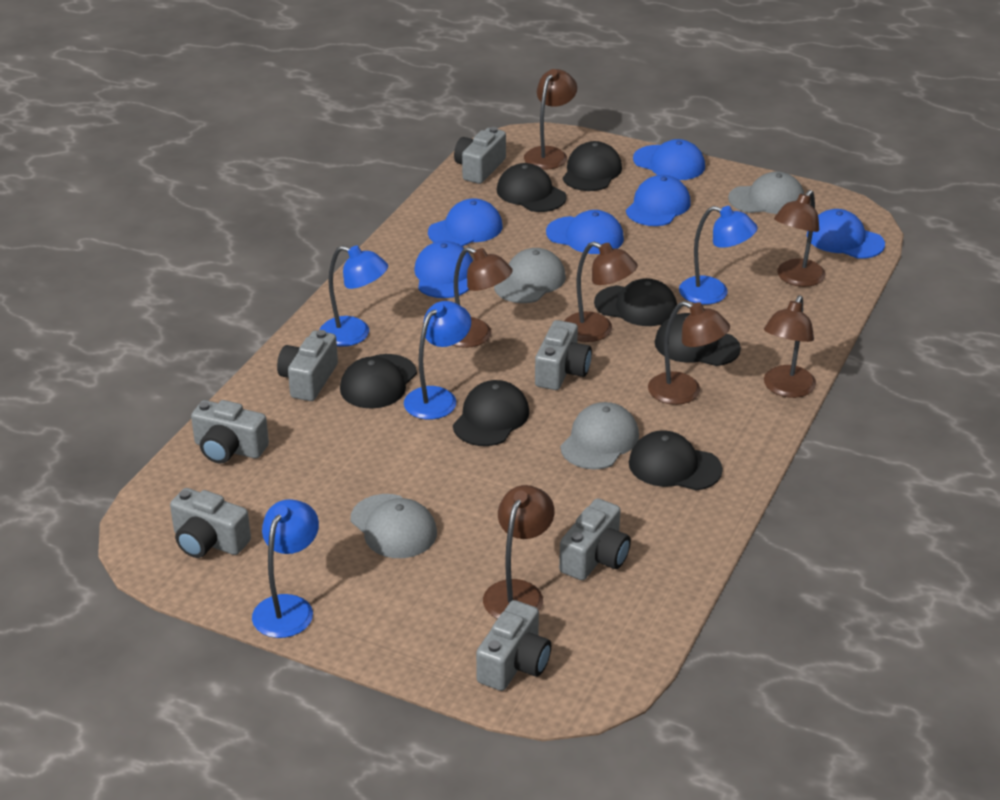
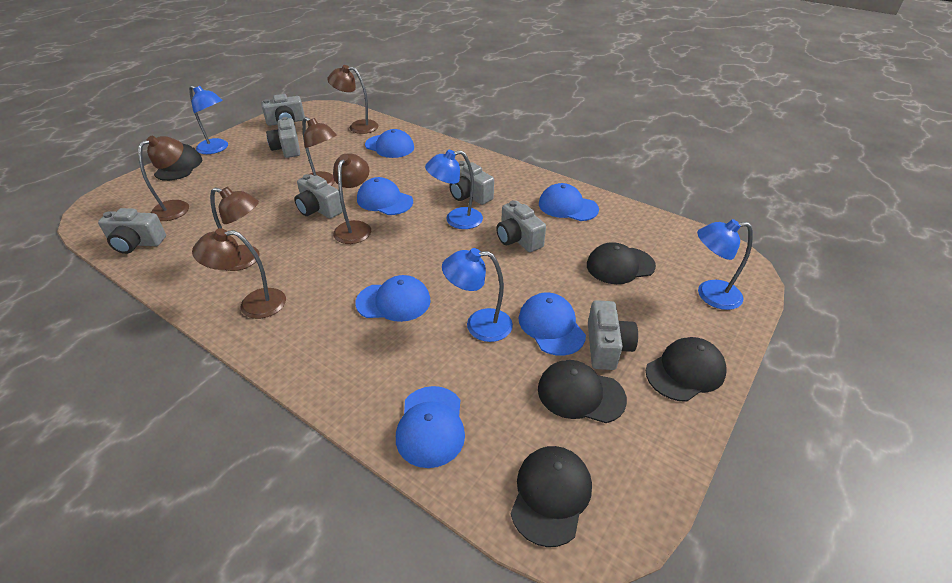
black cap: 7 -> 5
brown lamp: 7 -> 6
grey cap: 4 -> 0

